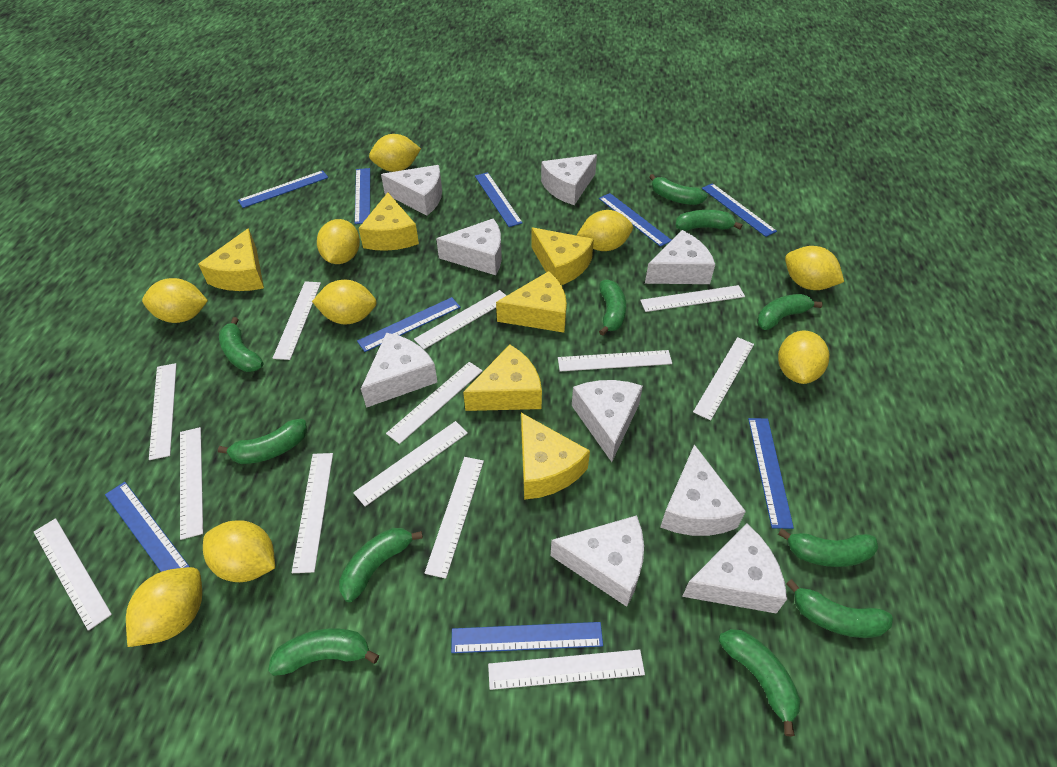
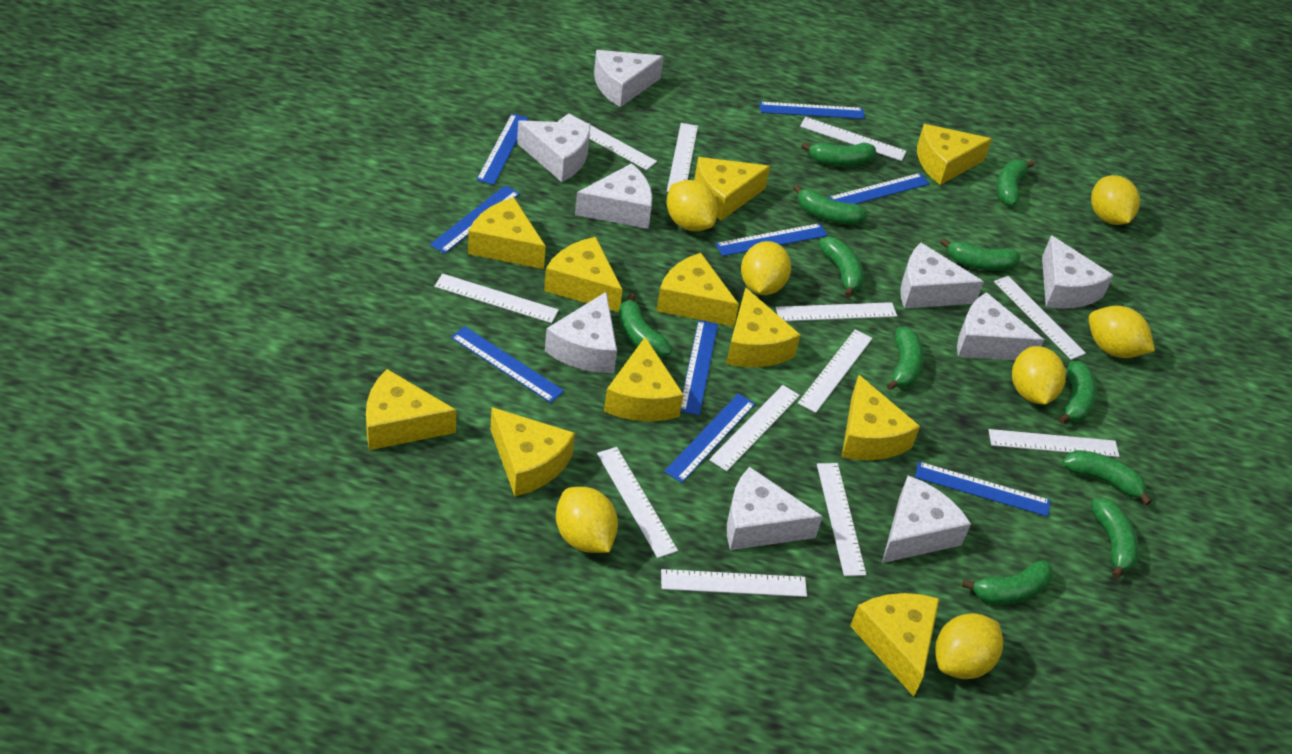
white ruler: 13 -> 12
yellow cheese: 6 -> 11
yellow lemon: 9 -> 7

